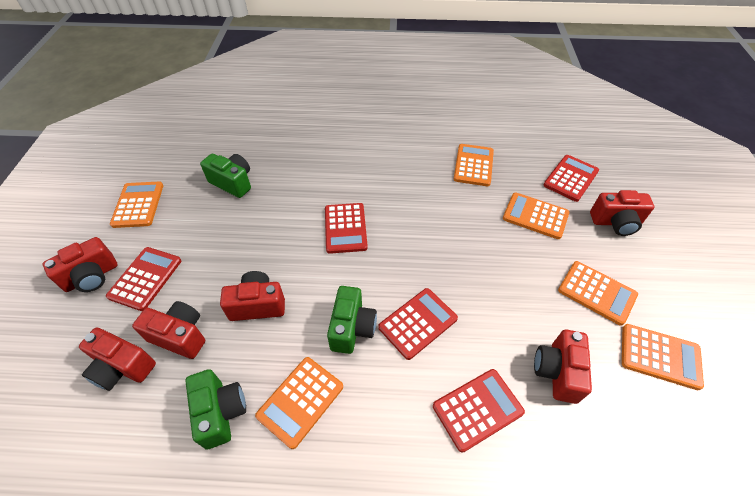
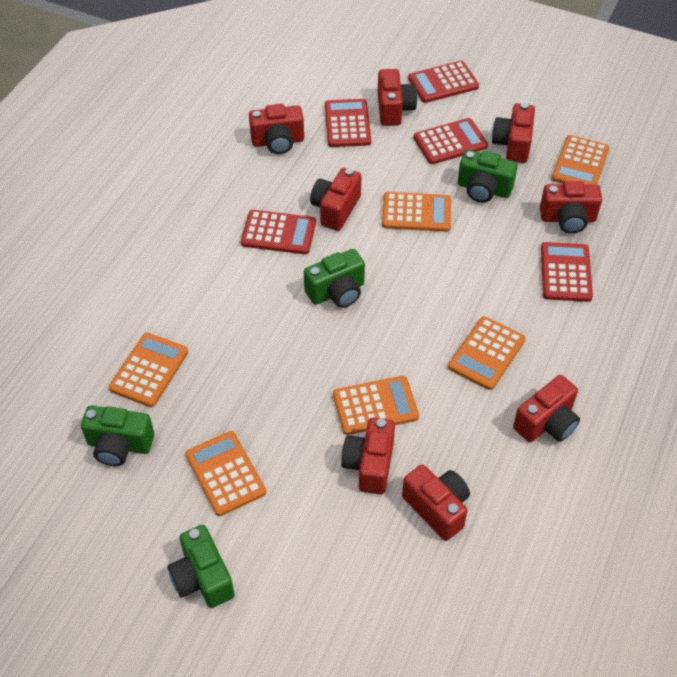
green camera: 3 -> 4
red camera: 6 -> 8

